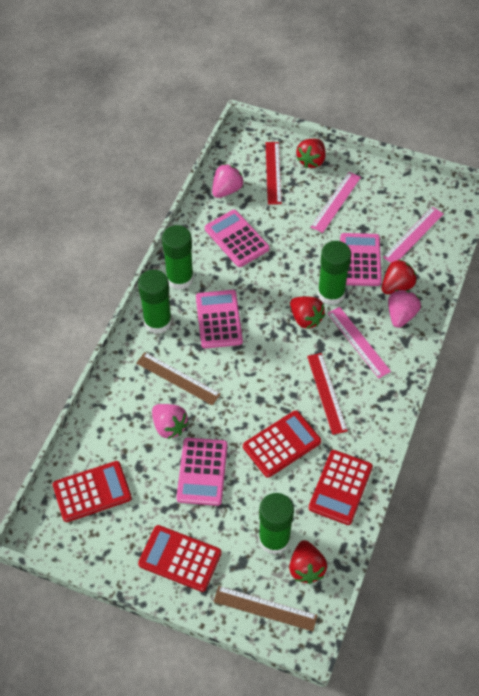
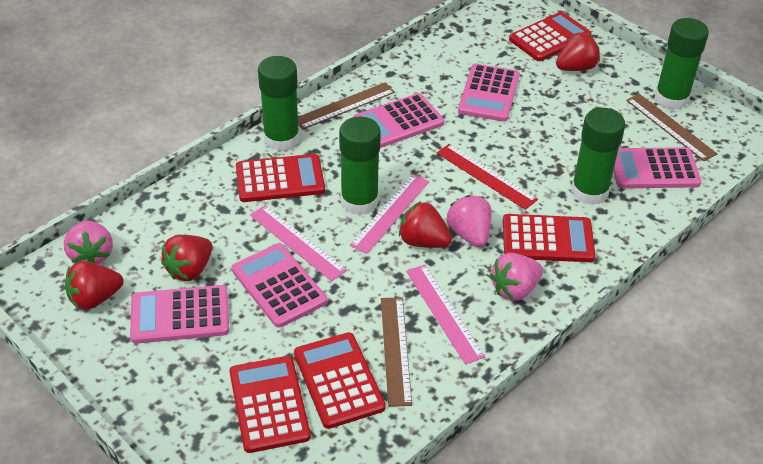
brown ruler: 2 -> 3
pink calculator: 4 -> 5
red calculator: 4 -> 5
red ruler: 2 -> 1

